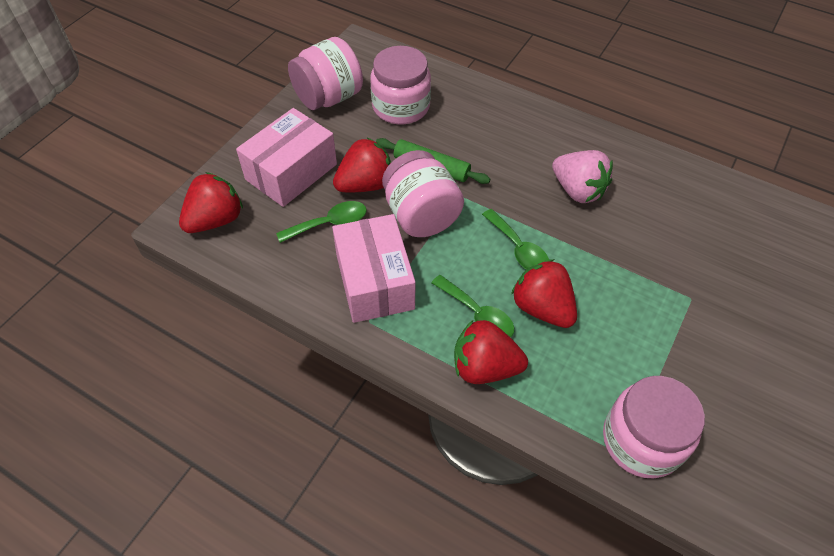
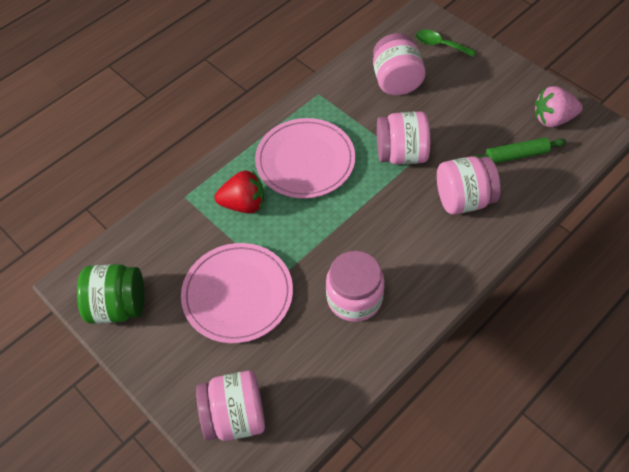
green jar: 0 -> 1
green spoon: 3 -> 1
pink box: 2 -> 0
pink jar: 4 -> 5
pink plate: 0 -> 2
red strawberry: 4 -> 1

